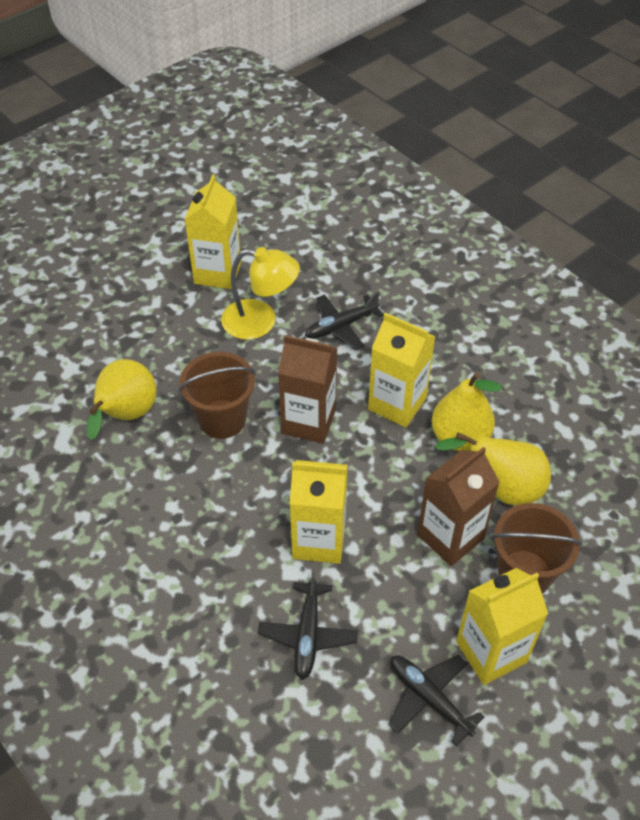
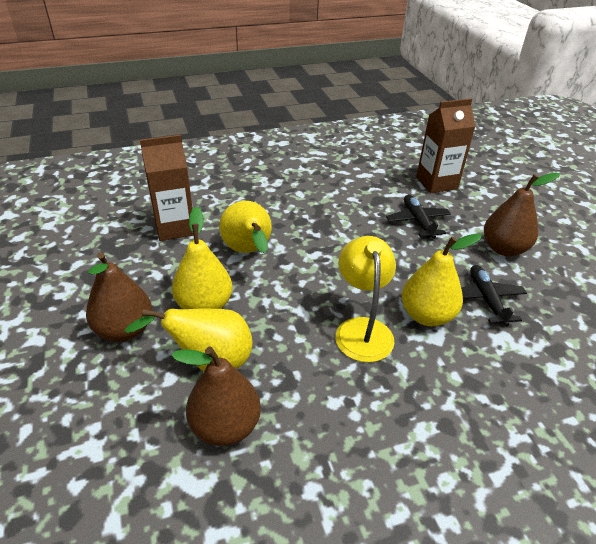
black plane: 3 -> 2
brown bucket: 2 -> 0
brown pear: 0 -> 3
yellow carton: 4 -> 0
yellow pear: 3 -> 4

